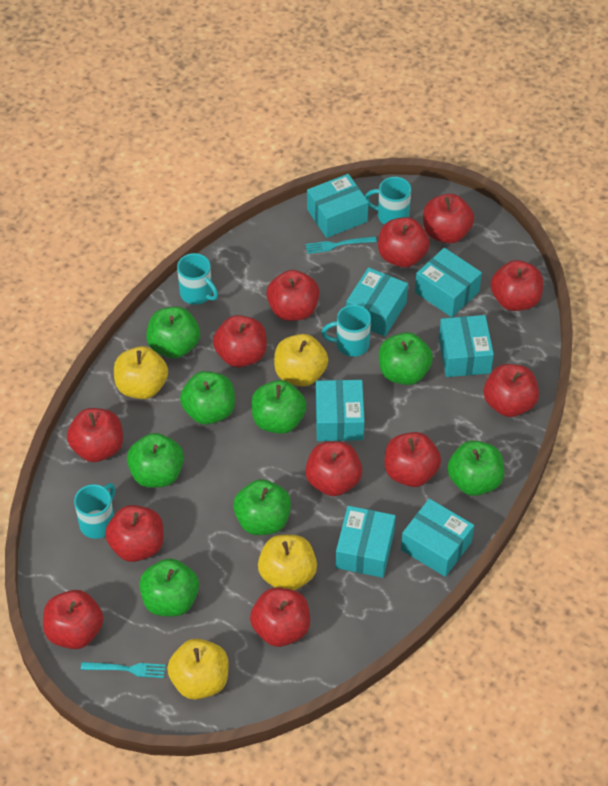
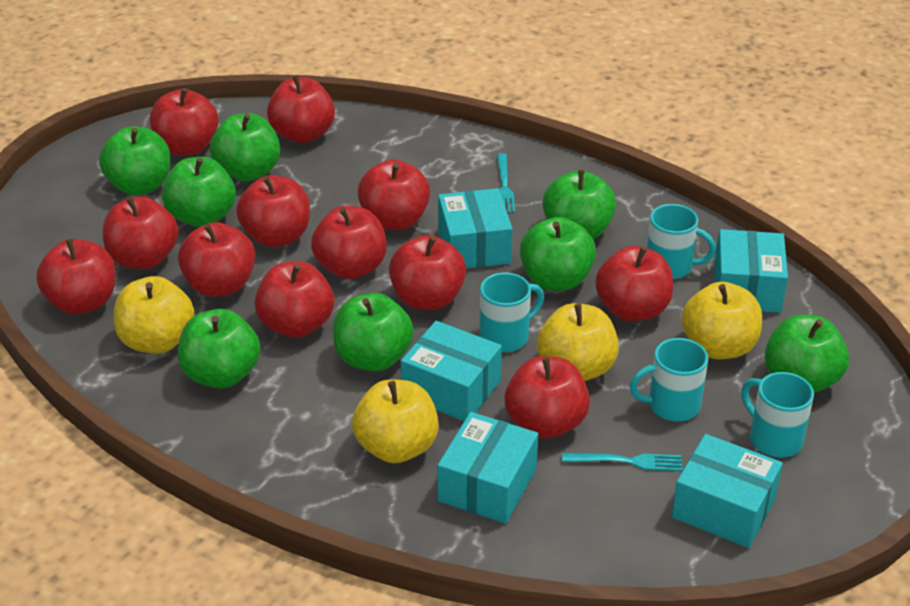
turquoise box: 7 -> 5

